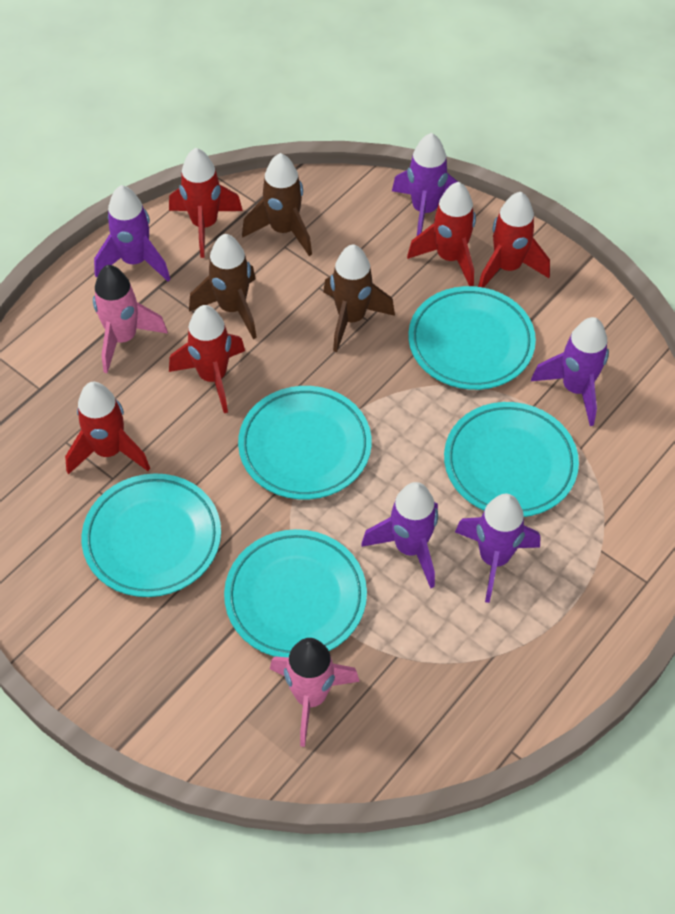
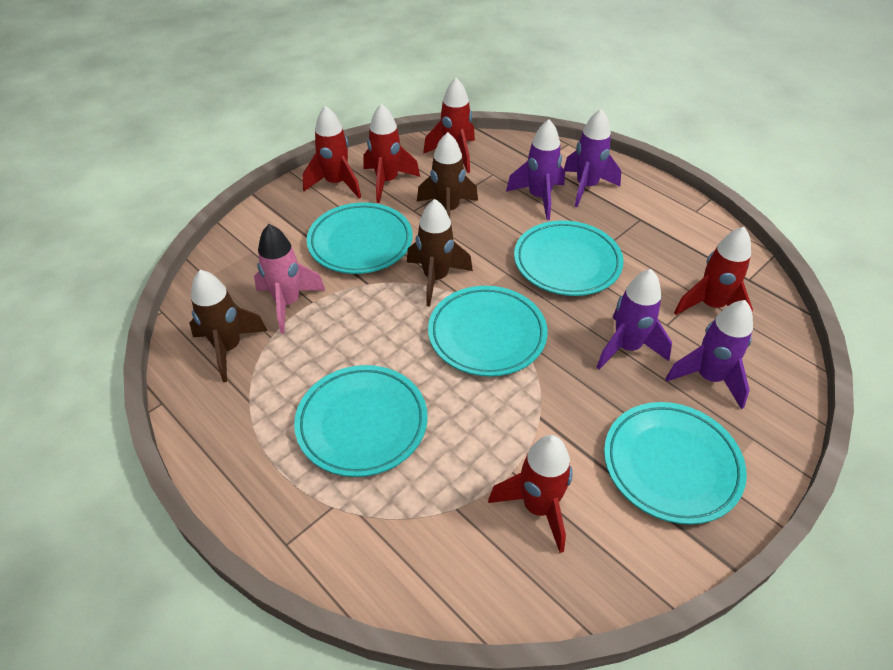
pink rocket: 2 -> 1
purple rocket: 5 -> 4

